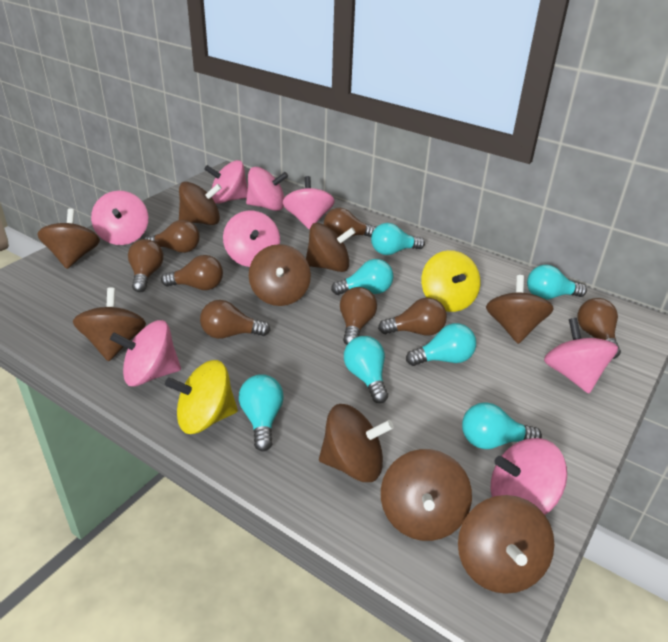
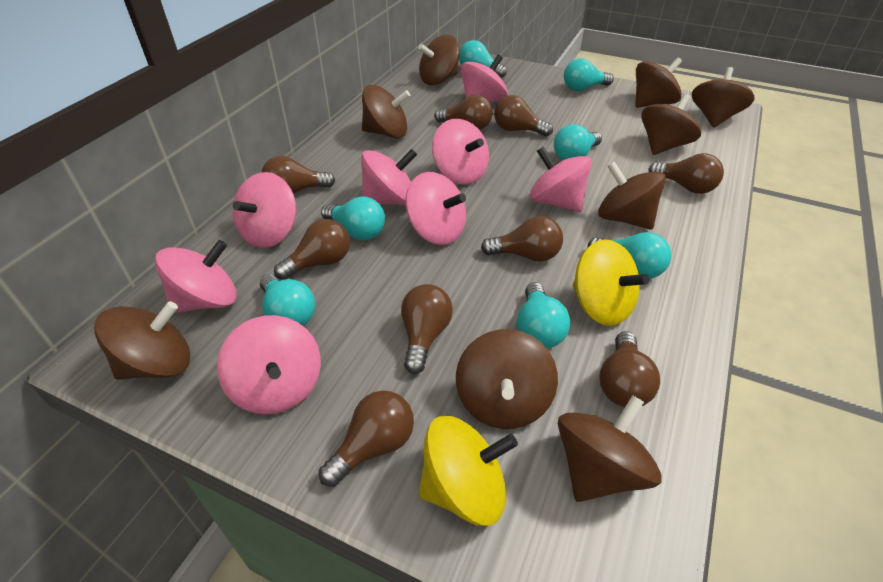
brown light bulb: 8 -> 9

